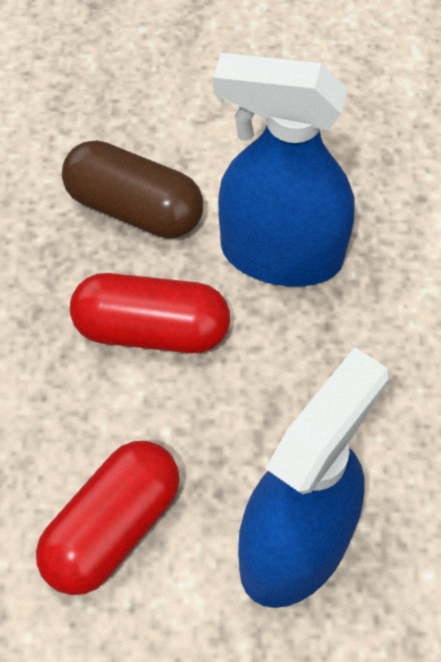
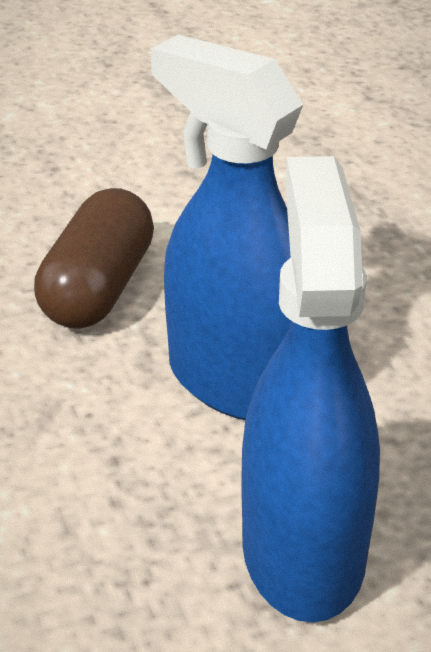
red capsule: 2 -> 0

